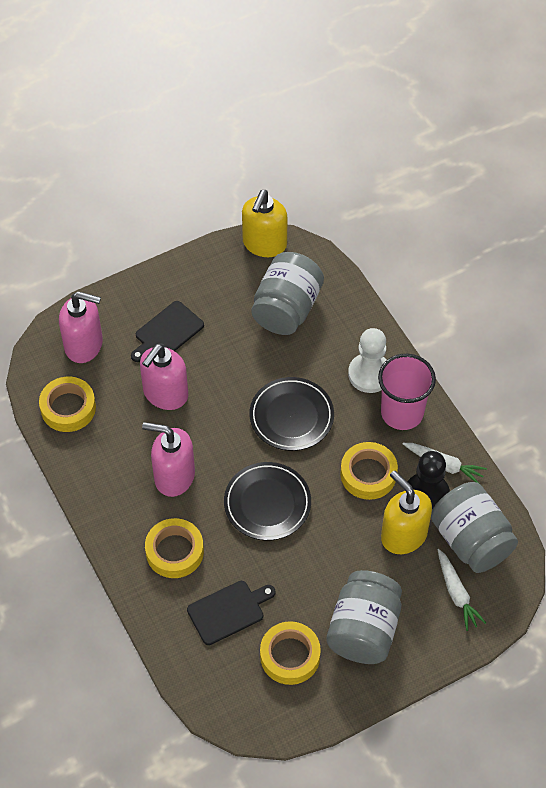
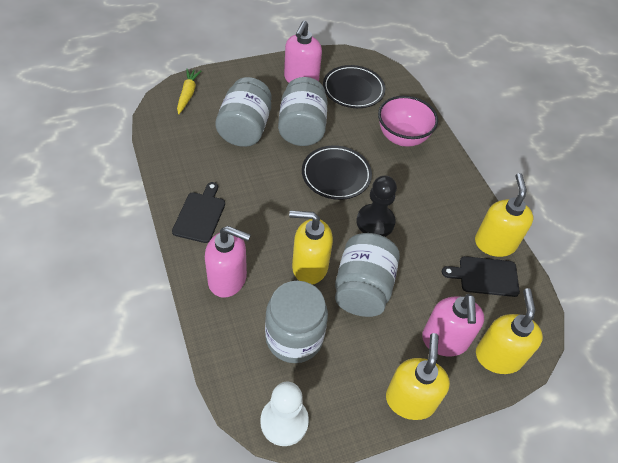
grey jar: 3 -> 4
pink bowl: 0 -> 1
pink cup: 1 -> 0
white carrot: 2 -> 0
yellow carrot: 0 -> 1
yellow soap dispenser: 2 -> 4
yellow tape: 4 -> 0

